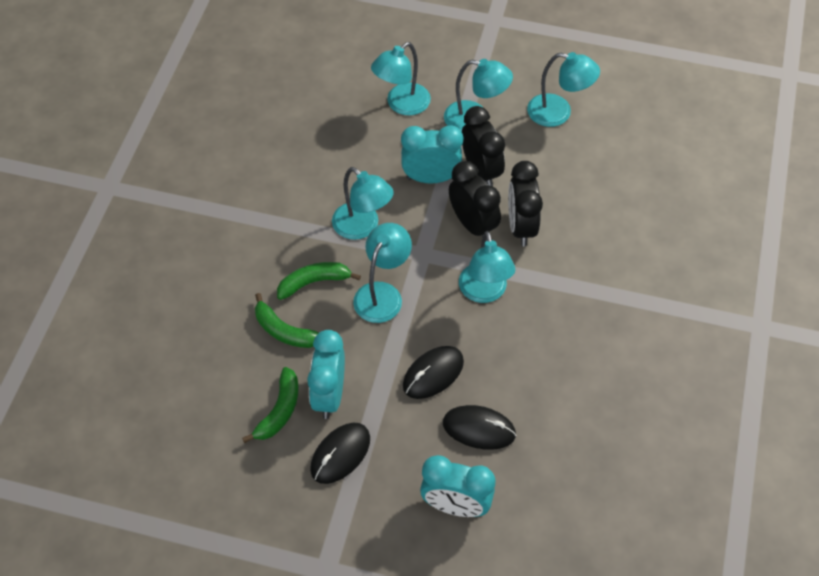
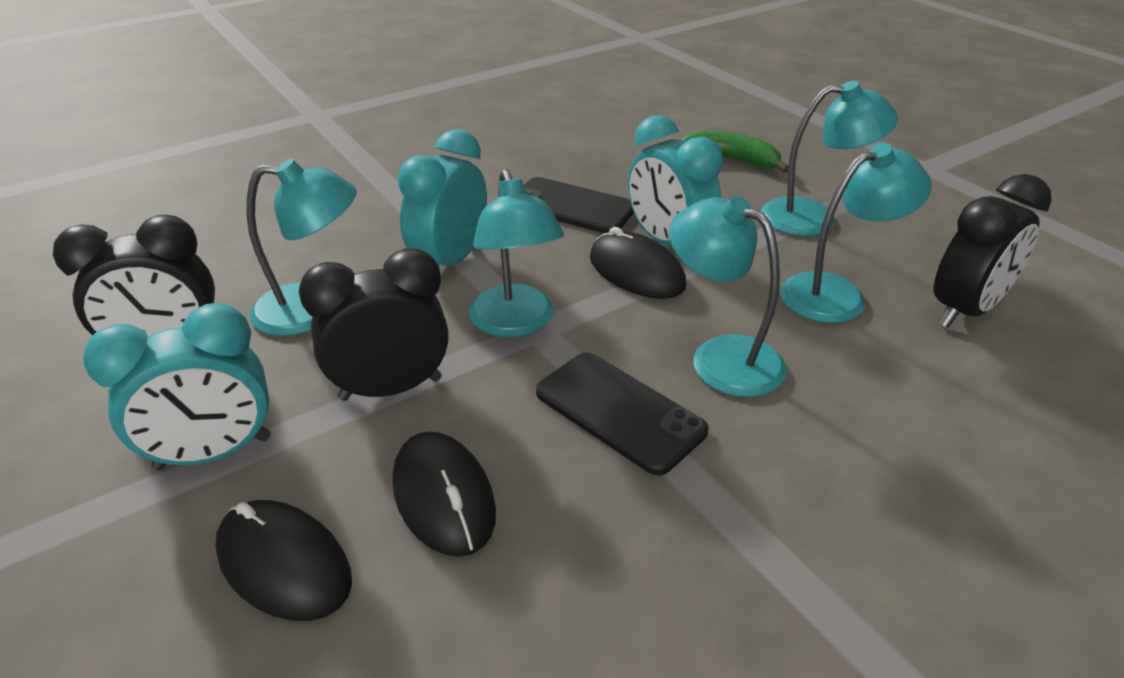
black phone: 0 -> 2
green banana: 3 -> 1
turquoise lamp: 6 -> 5

